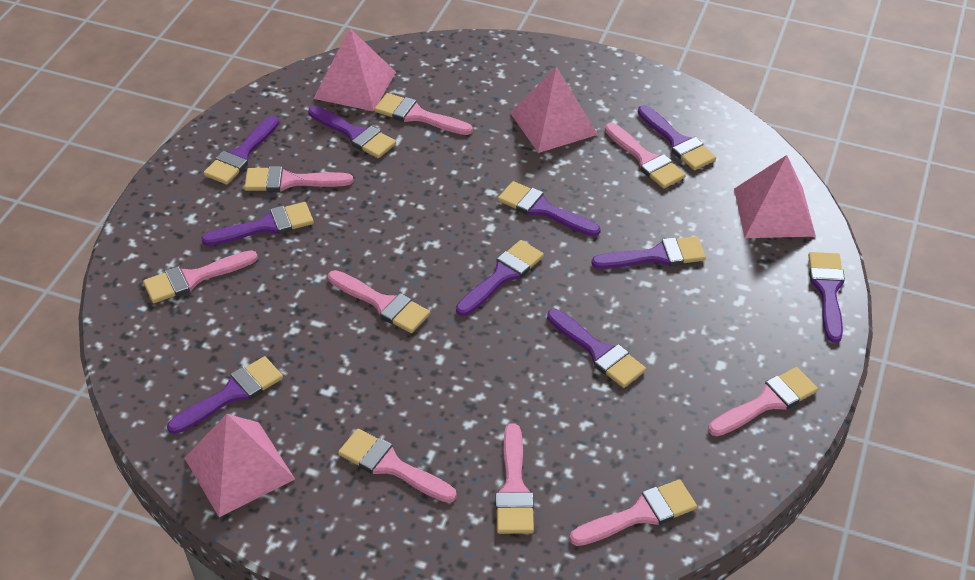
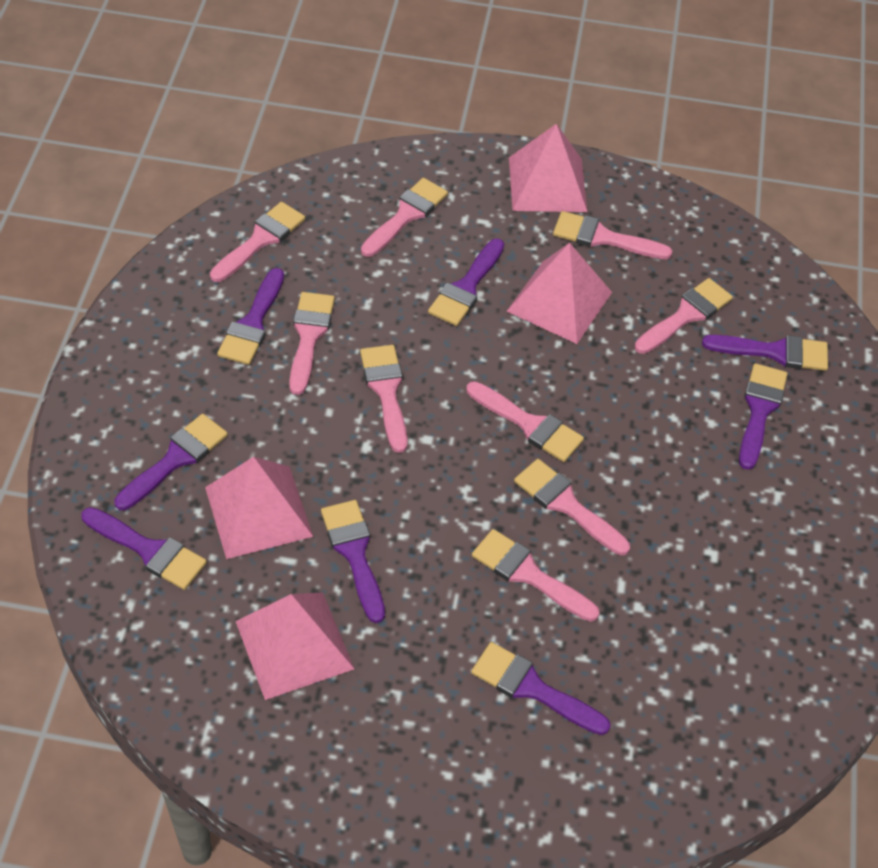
purple brush: 10 -> 8

